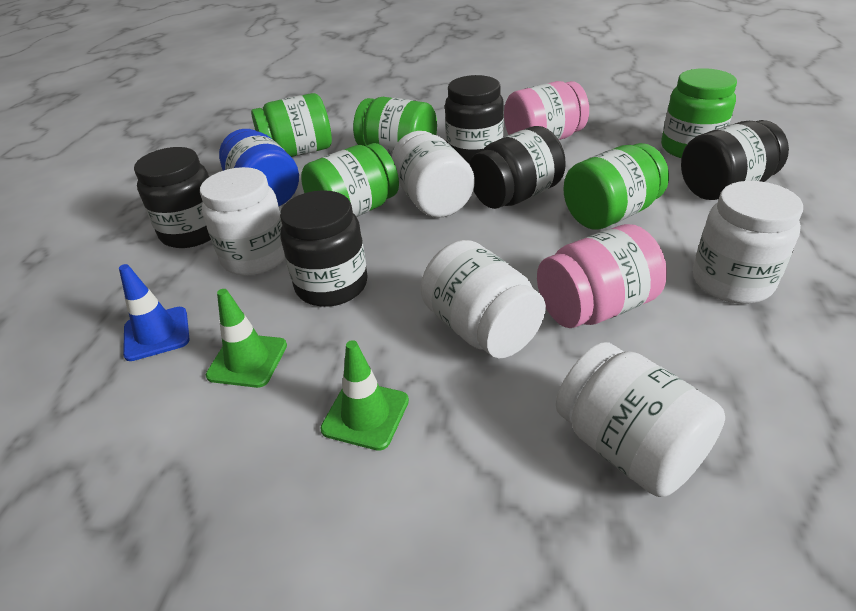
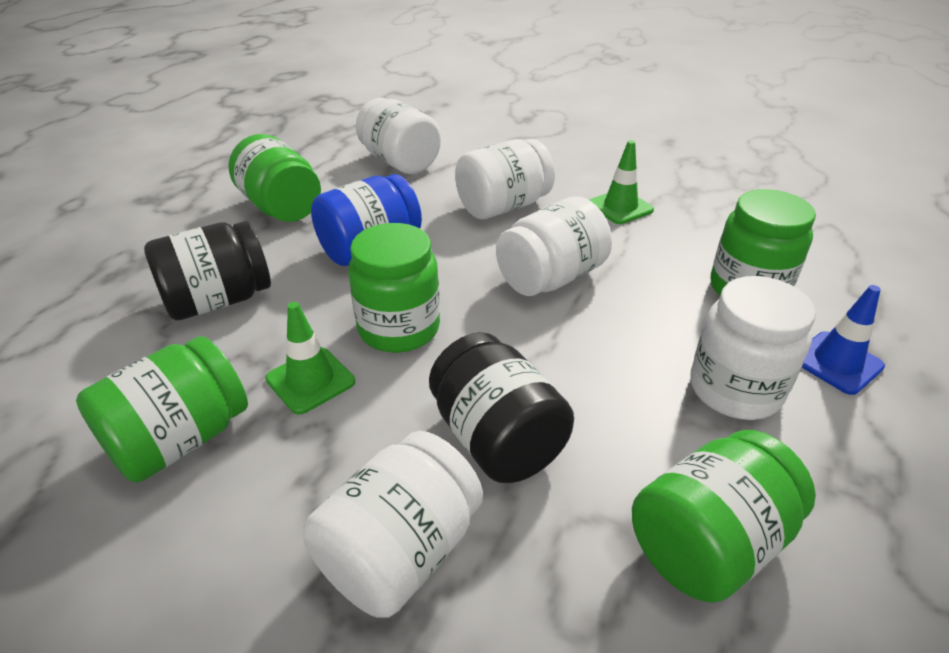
black jar: 5 -> 2
pink jar: 2 -> 0

